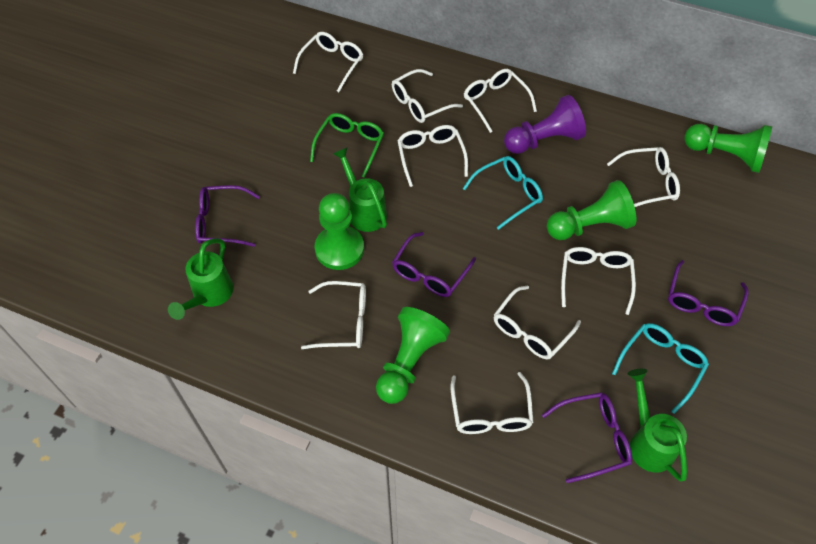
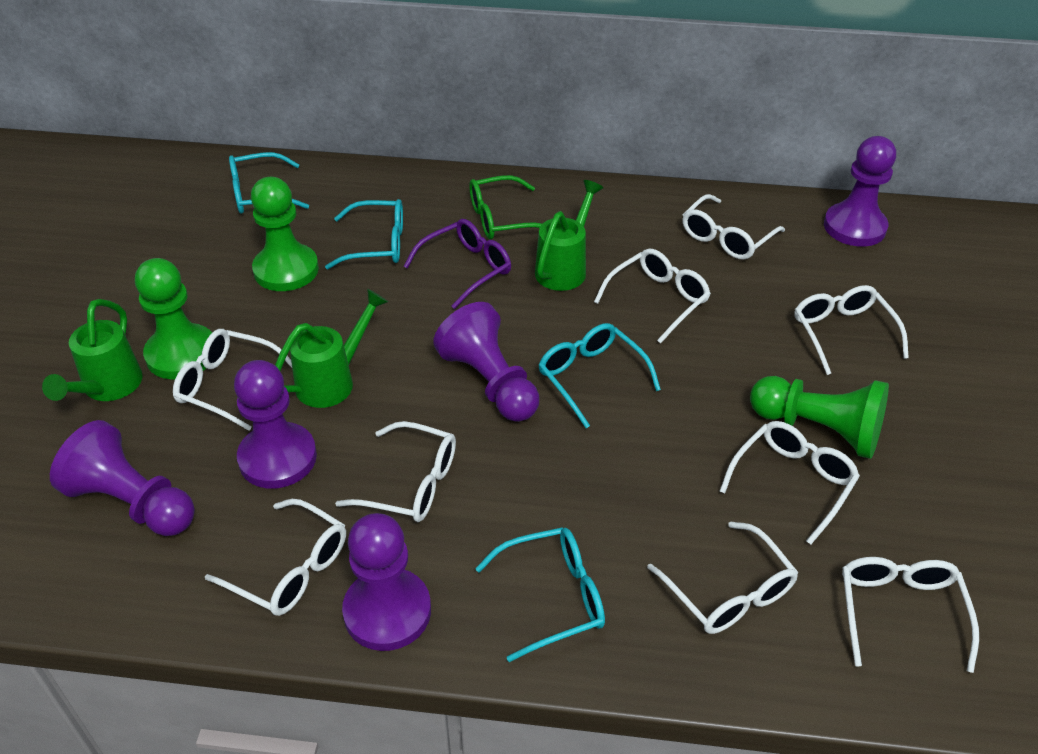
green pawn: 4 -> 3
purple glasses: 4 -> 1
purple pawn: 1 -> 5
turquoise glasses: 2 -> 4

